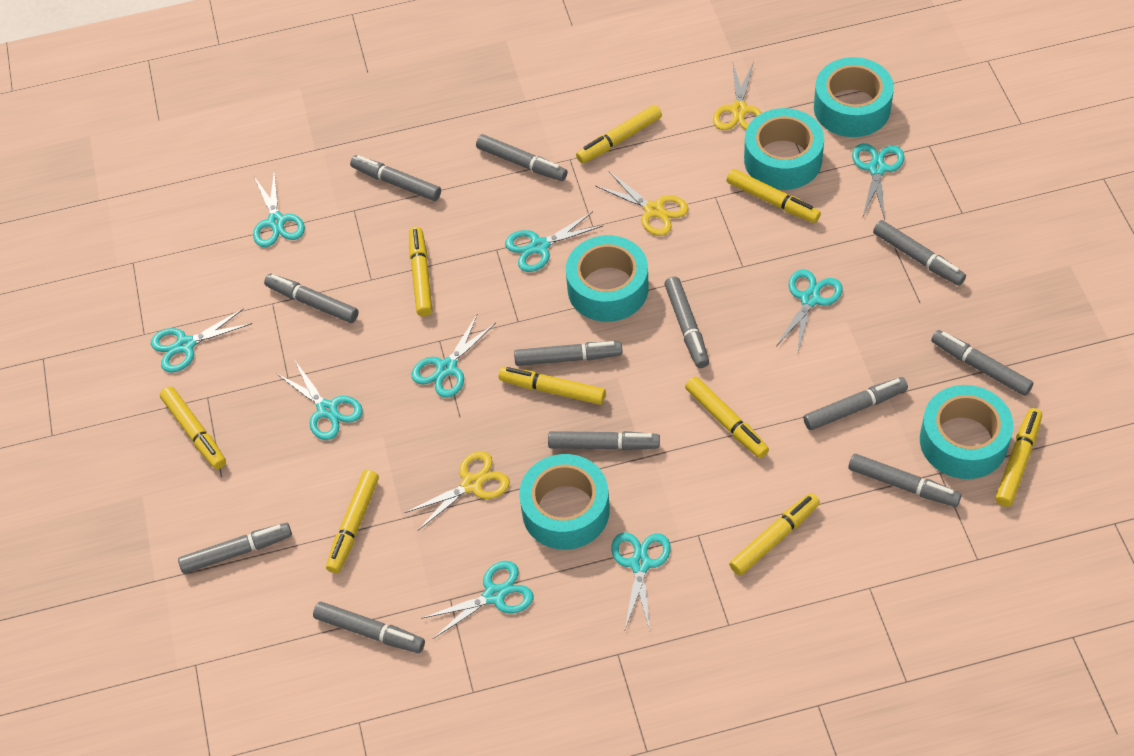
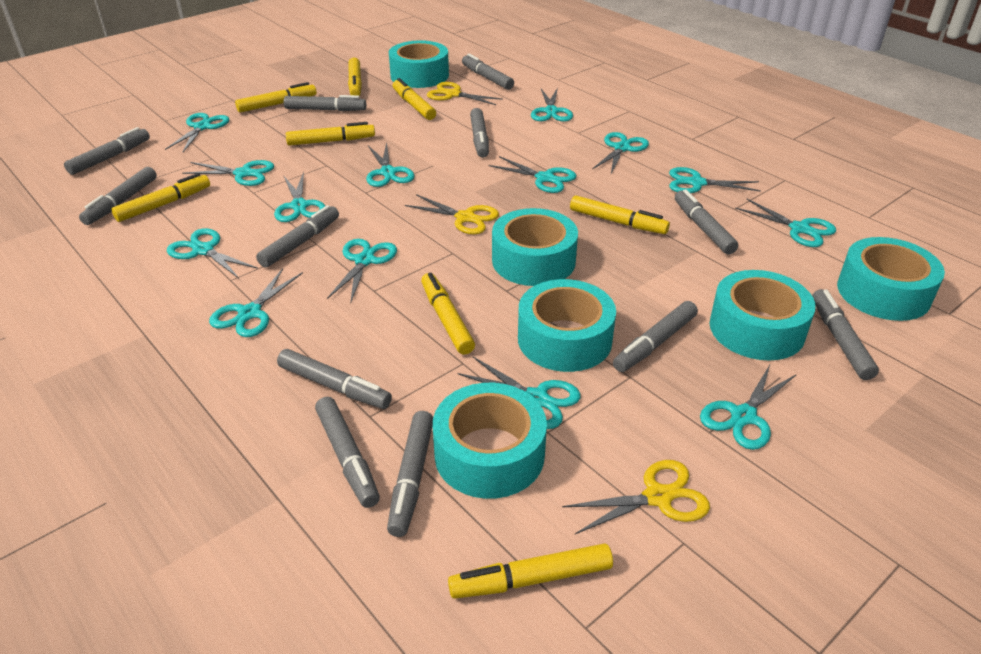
turquoise scissors: 9 -> 14
turquoise tape: 5 -> 6
yellow marker: 9 -> 8

